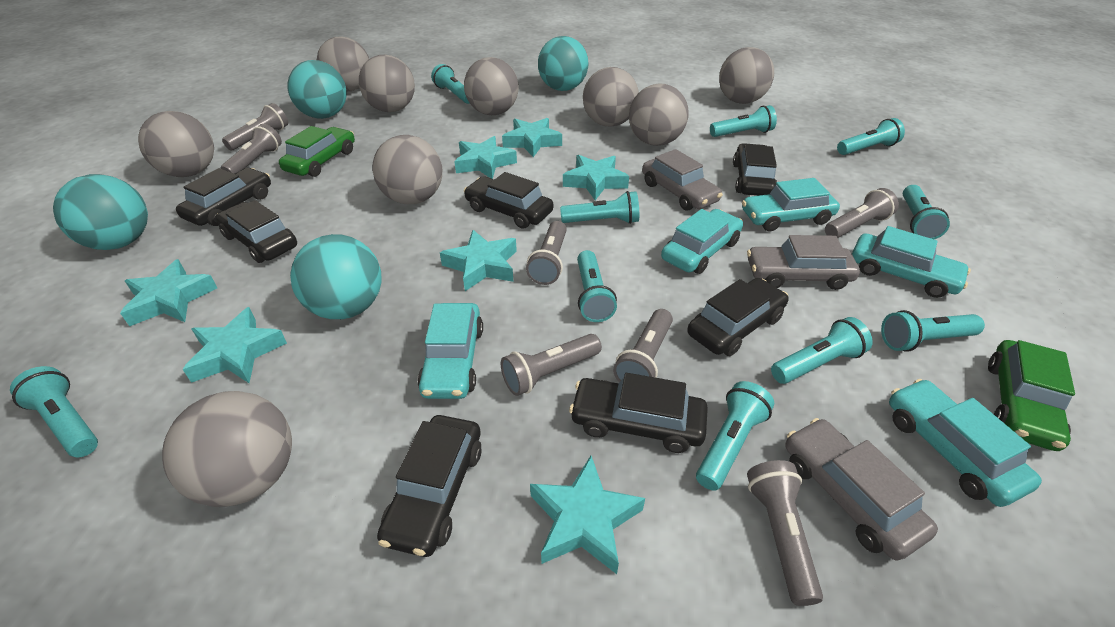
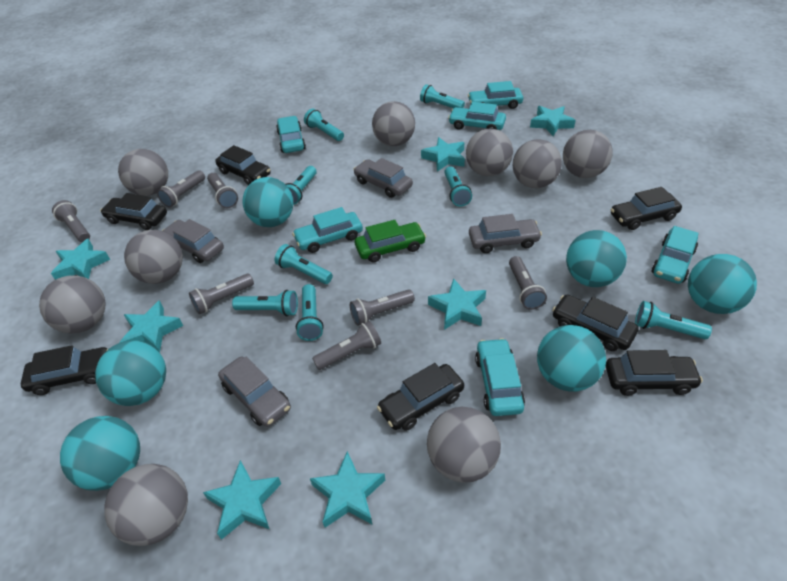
green car: 2 -> 1
grey car: 3 -> 4
turquoise ball: 4 -> 6
turquoise car: 5 -> 6
turquoise flashlight: 10 -> 8

